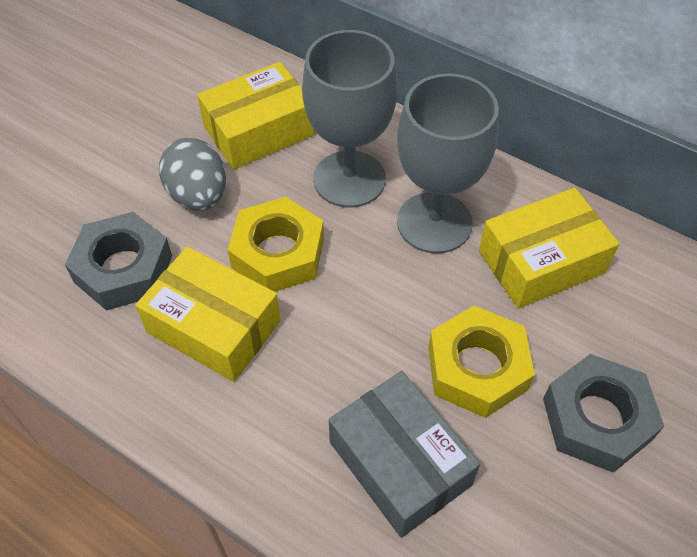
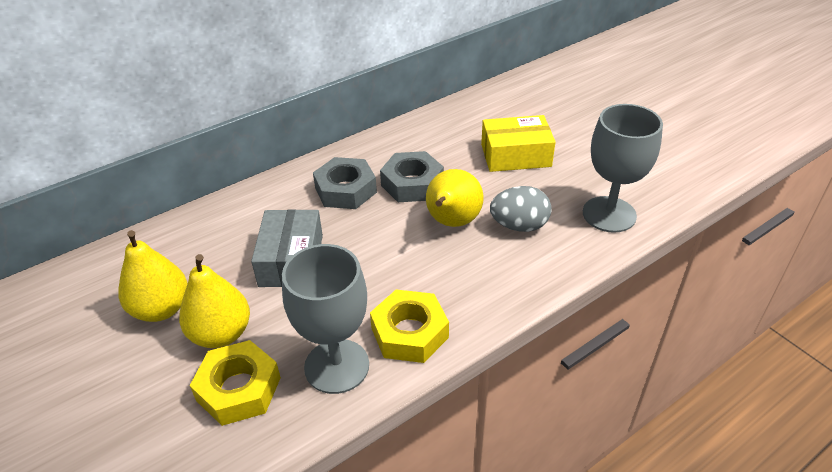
yellow box: 3 -> 1
yellow pear: 0 -> 3

